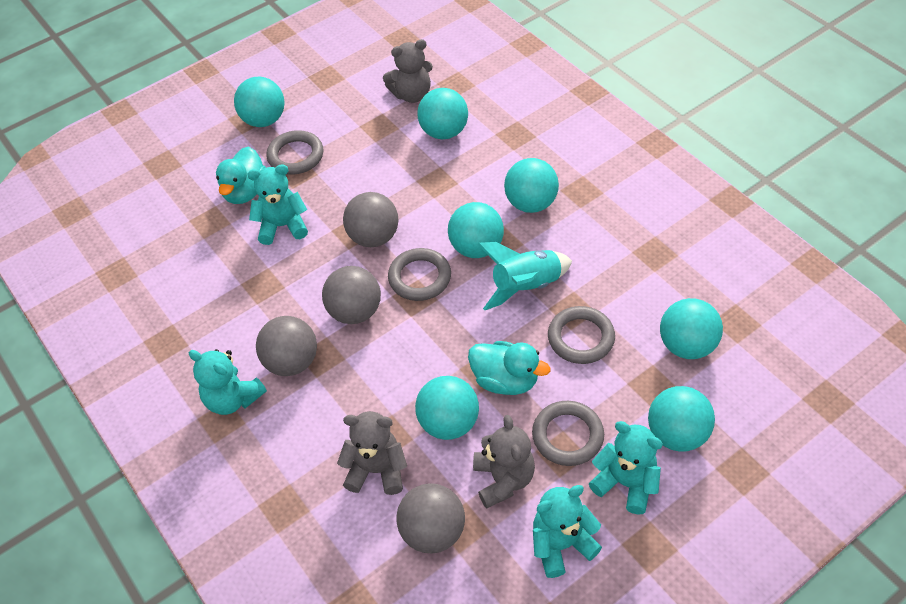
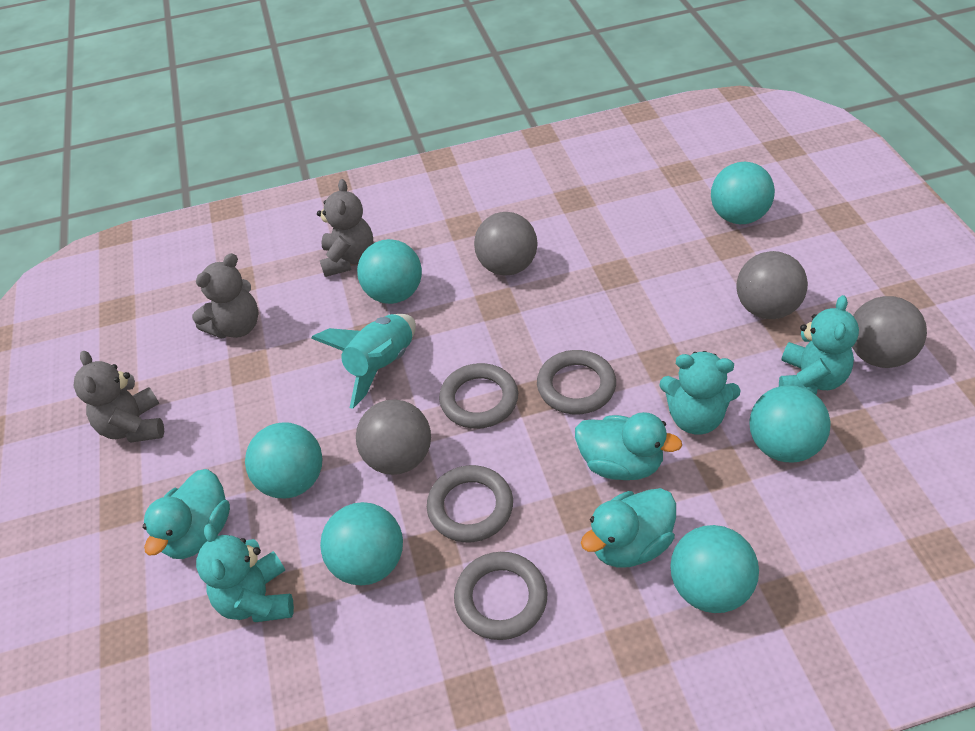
turquoise ball: 7 -> 6
turquoise duck: 2 -> 3
turquoise teddy bear: 4 -> 3

